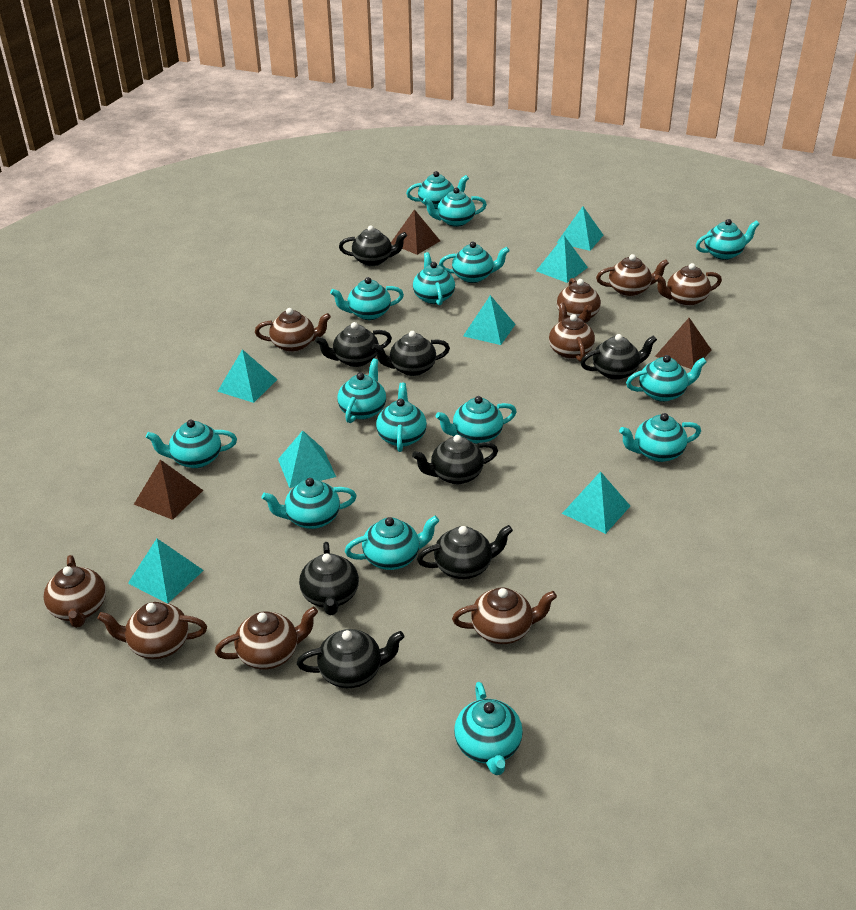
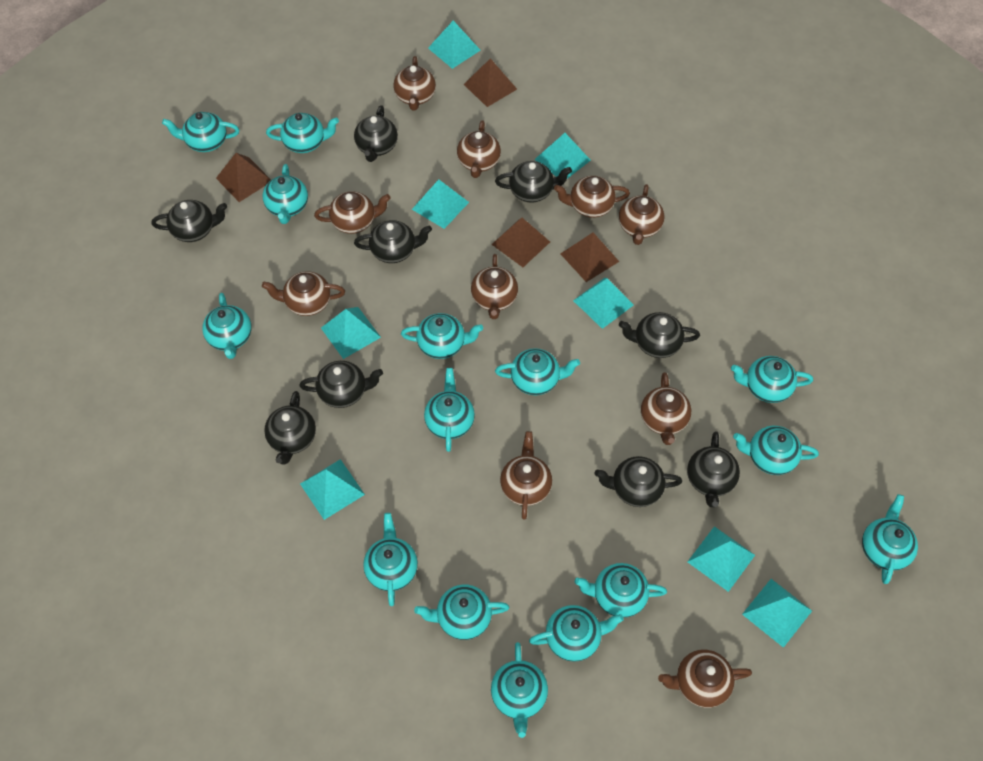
black teapot: 8 -> 9
brown pyramid: 3 -> 4
brown teapot: 9 -> 10
turquoise pyramid: 7 -> 8

